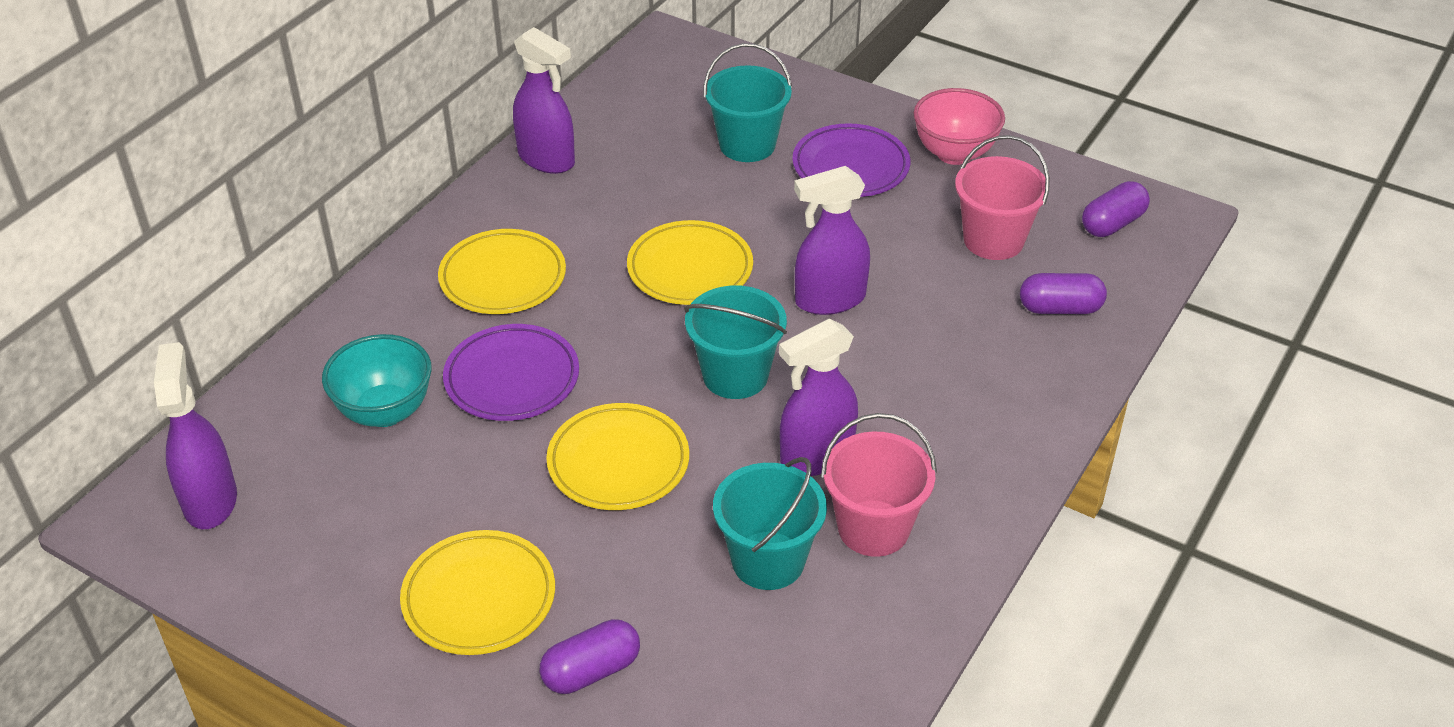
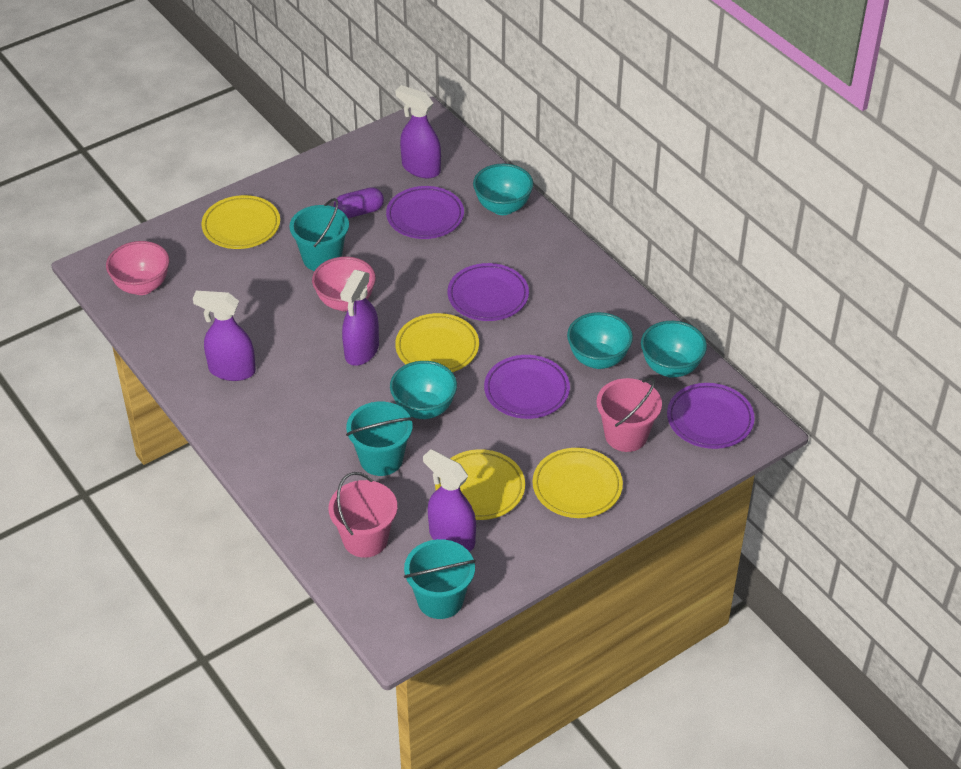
pink bowl: 1 -> 2
purple capsule: 3 -> 1
purple plate: 2 -> 4
turquoise bowl: 1 -> 4

